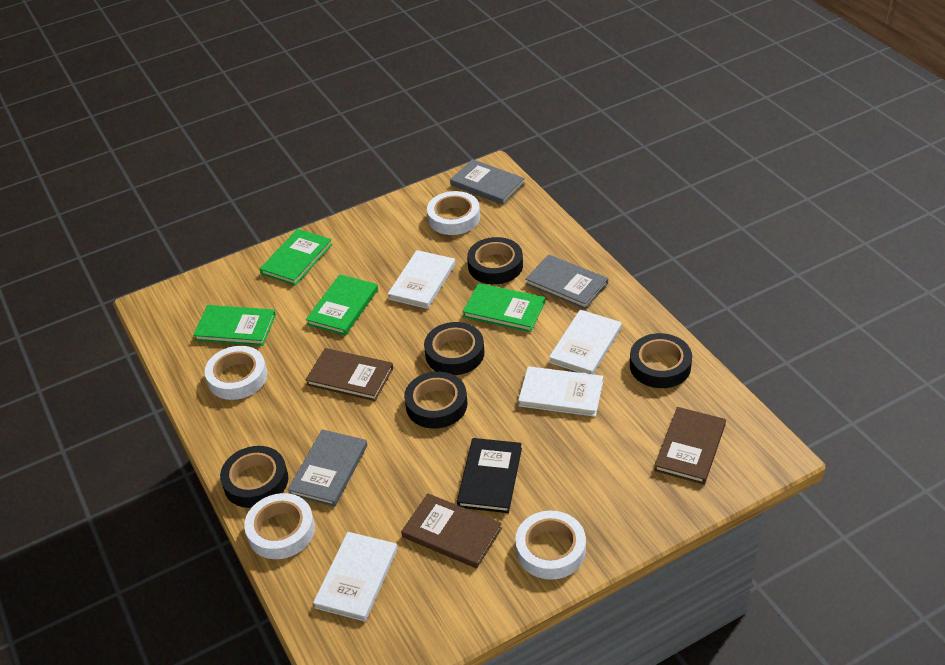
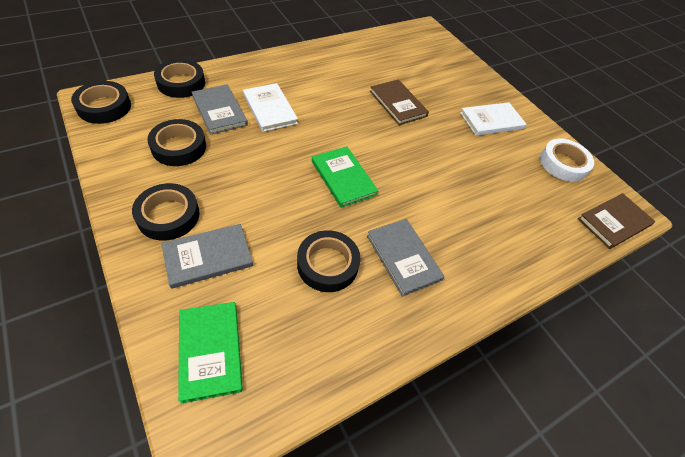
black book: 1 -> 0
brown book: 3 -> 2
green book: 4 -> 2
white book: 4 -> 2
white tape: 4 -> 1

